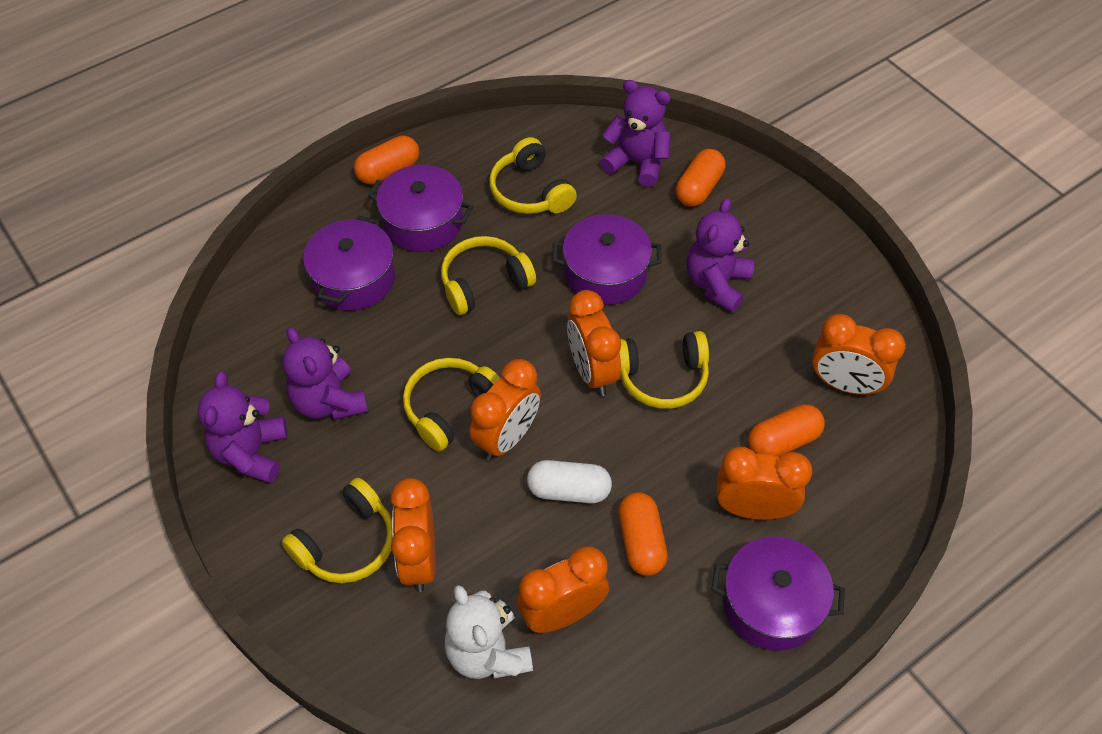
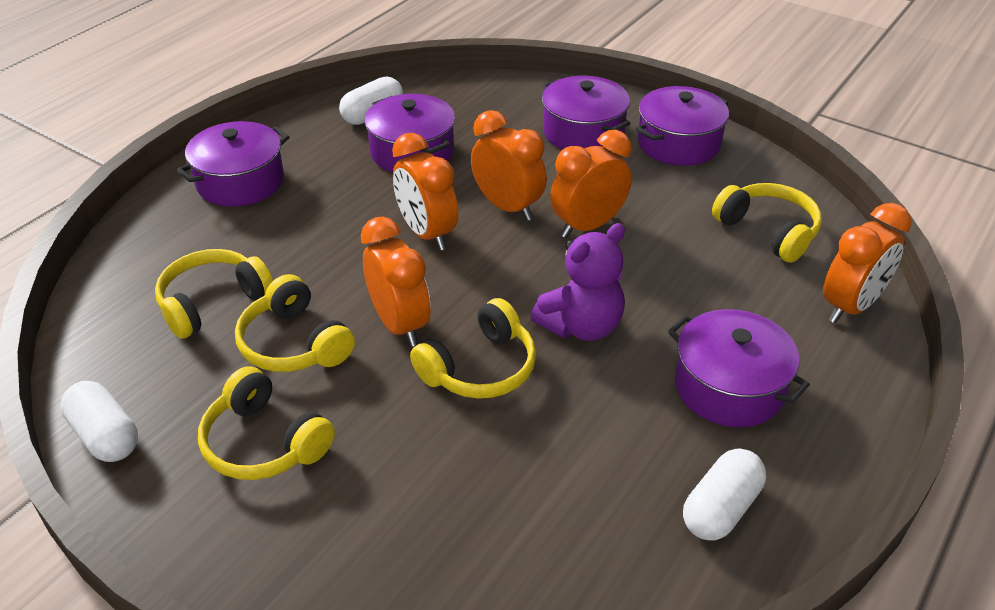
orange capsule: 4 -> 0
orange clock: 6 -> 5
purple pot: 4 -> 5
purple teddy bear: 4 -> 1
white capsule: 1 -> 3
white teddy bear: 1 -> 0

